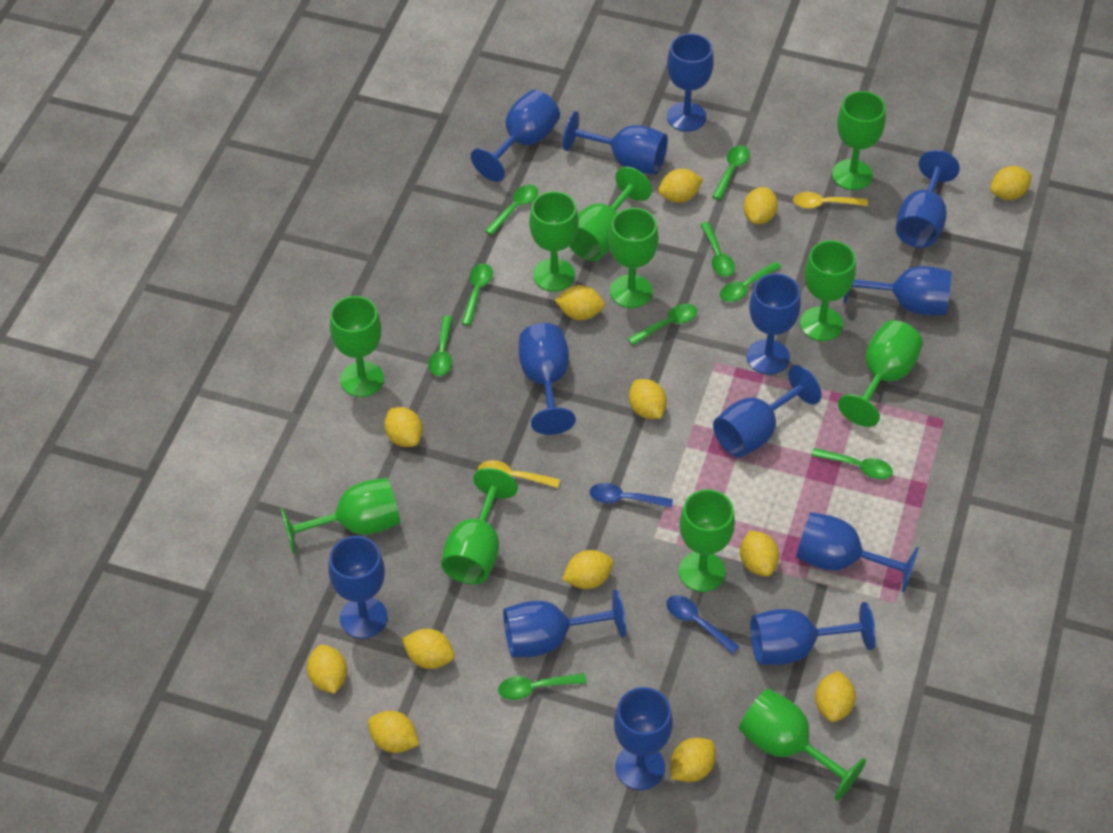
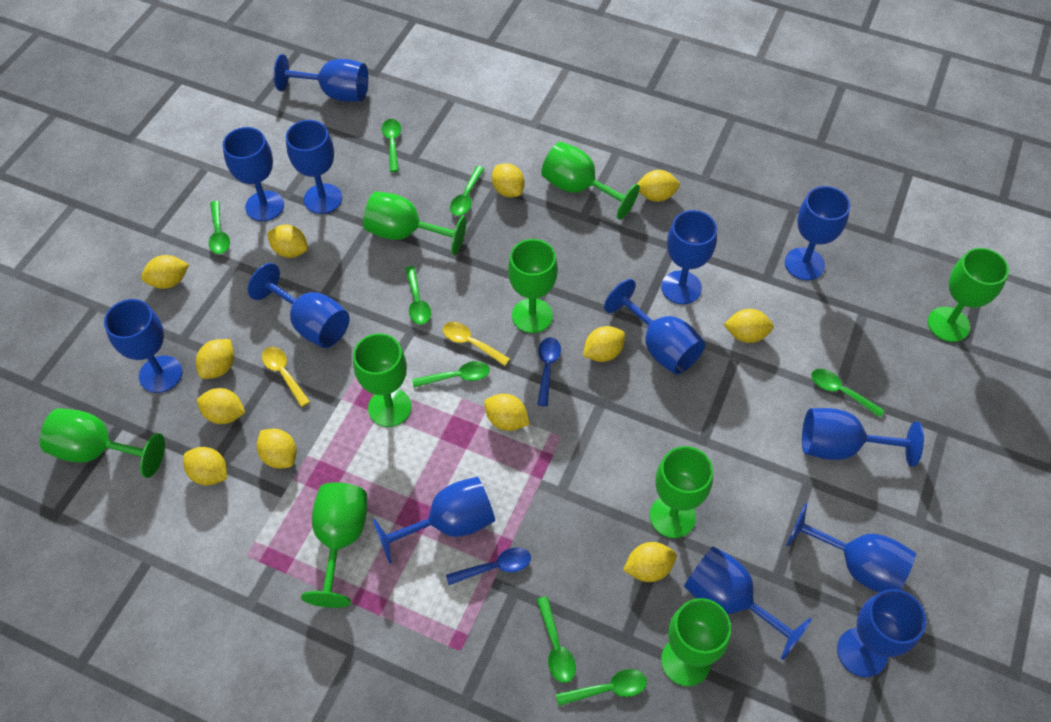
green goblet: 11 -> 9
green spoon: 9 -> 8
yellow lemon: 13 -> 12

